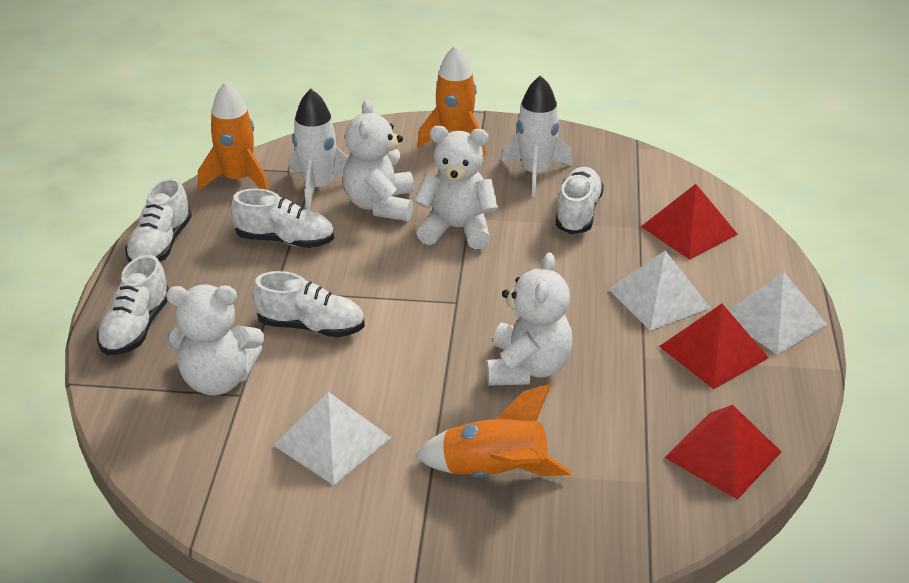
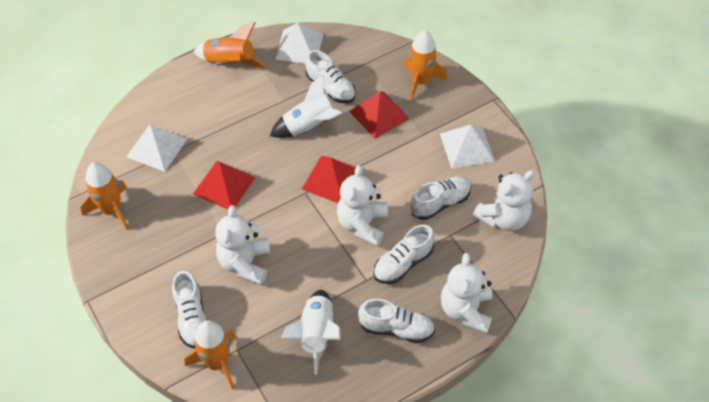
orange rocket: 3 -> 4

